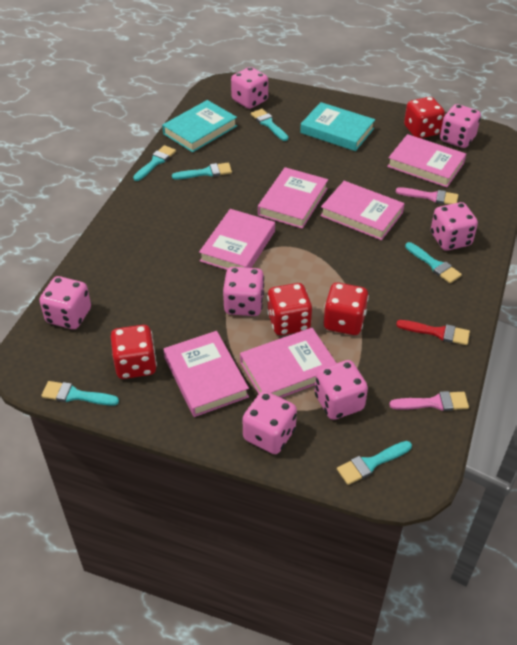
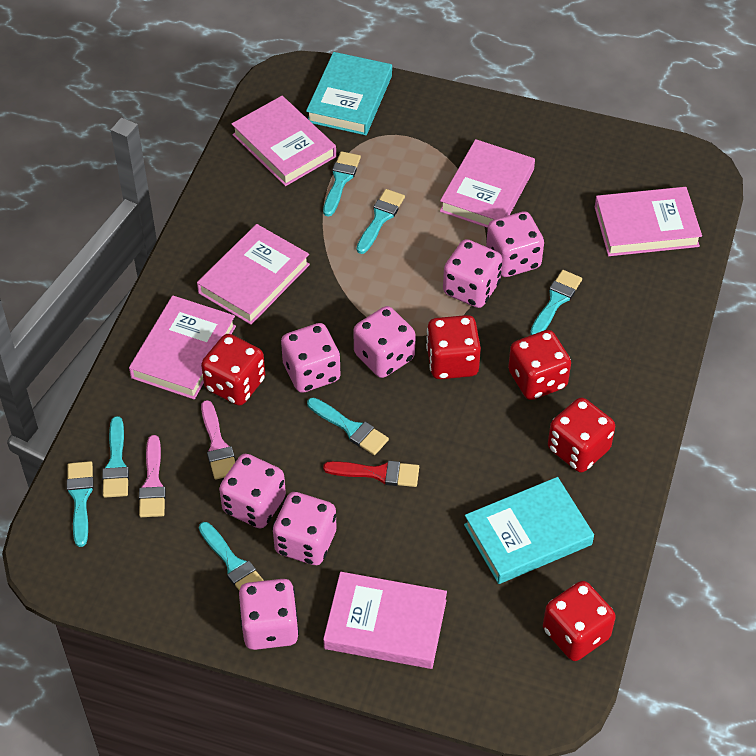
red dice: 4 -> 5
turquoise brush: 6 -> 7

